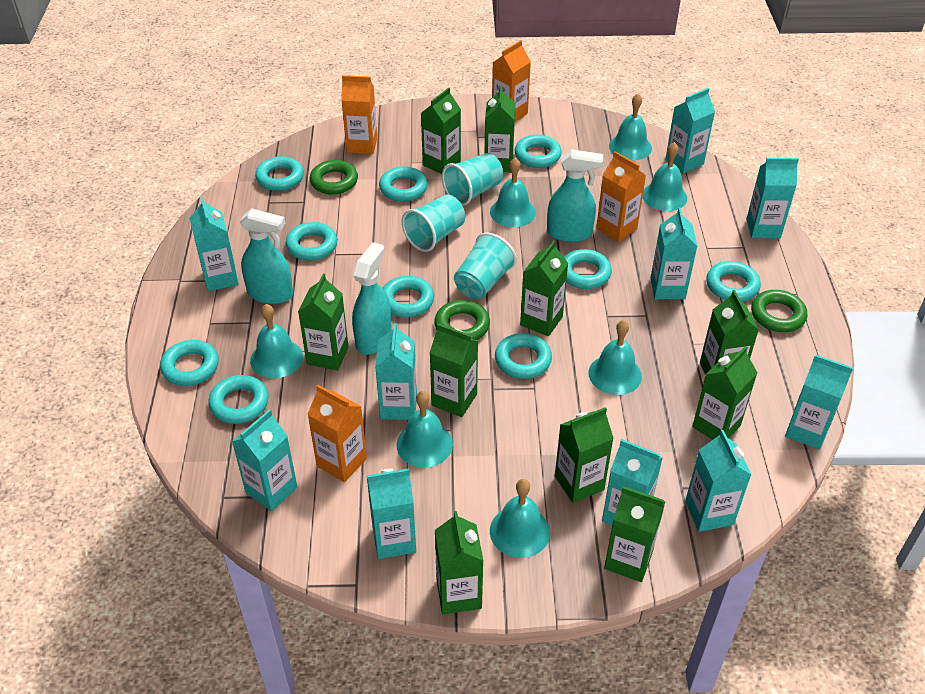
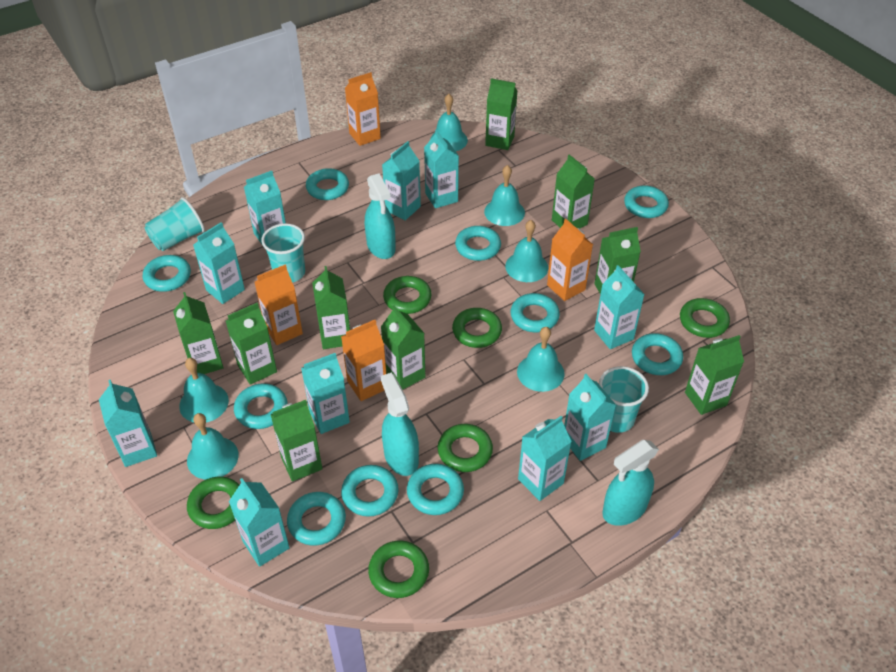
green carton: 10 -> 9
green ring: 3 -> 6
turquoise bell: 7 -> 6

